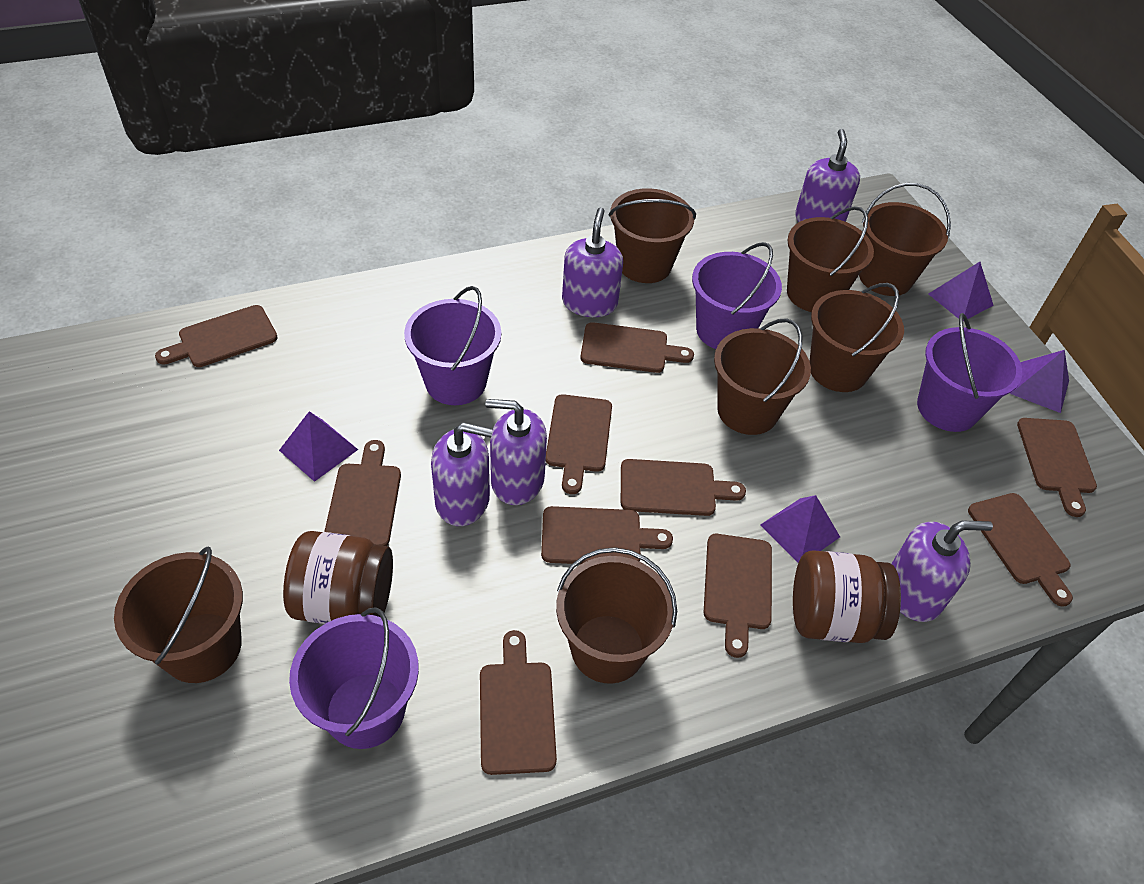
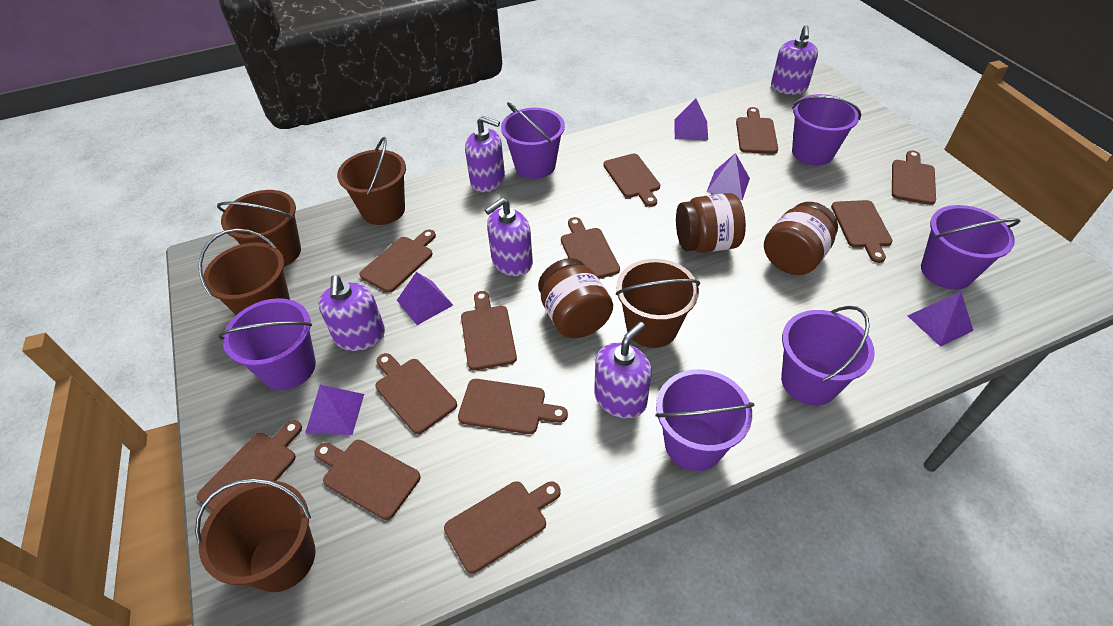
brown bucket: 7 -> 5
brown cutting board: 10 -> 12
brown jar: 2 -> 3
purple bucket: 4 -> 6
purple pyramid: 4 -> 5

